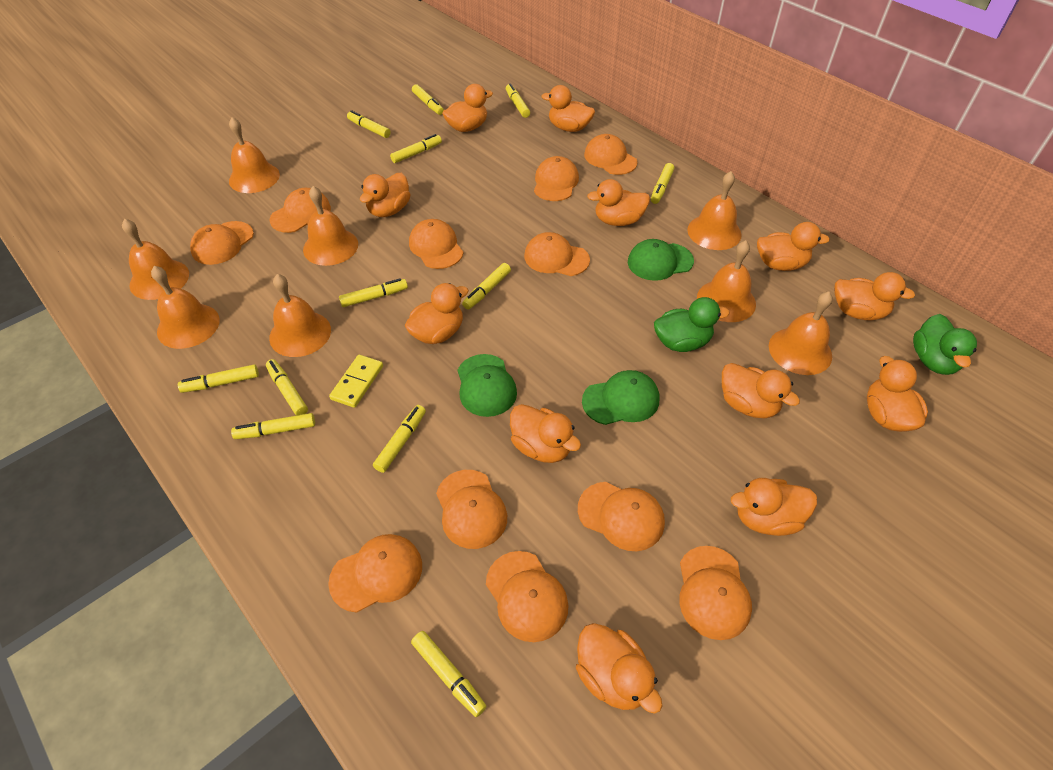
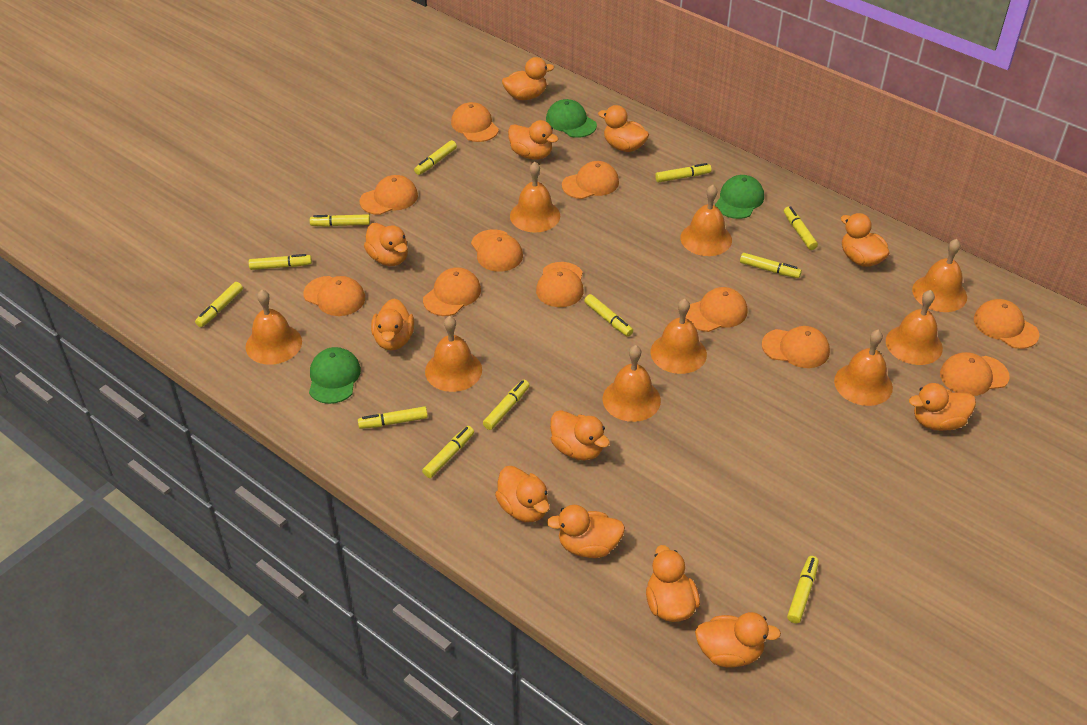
green duck: 2 -> 0
orange bell: 8 -> 9
yellow domino: 1 -> 0

